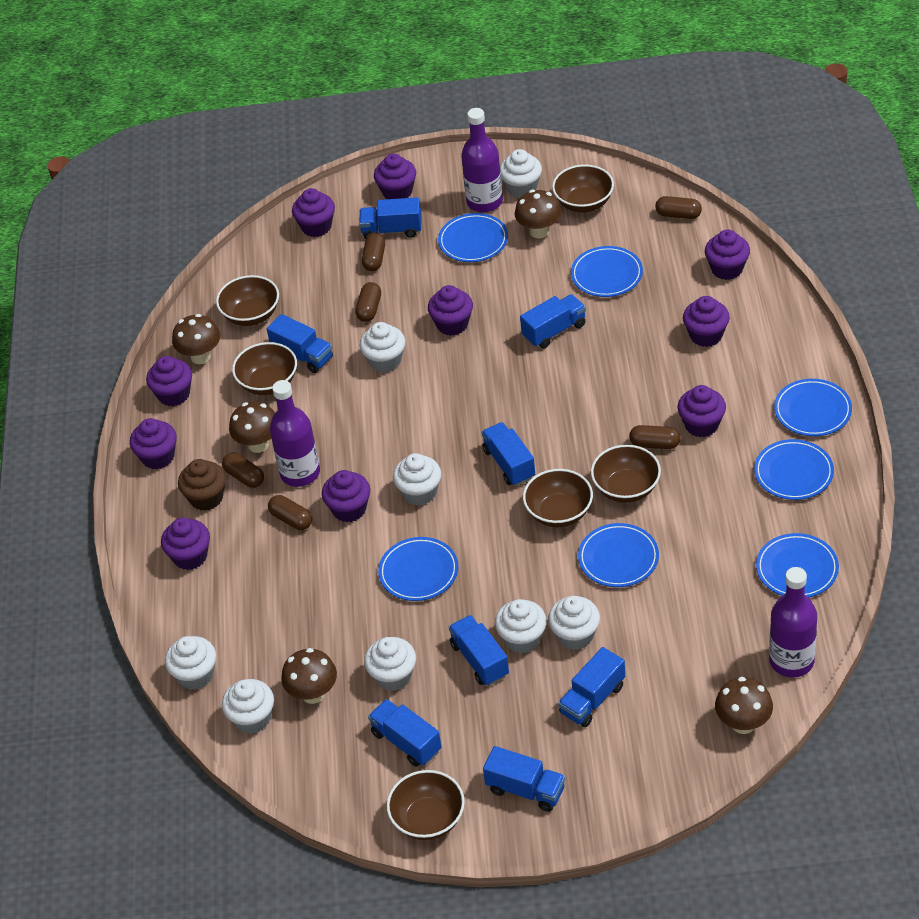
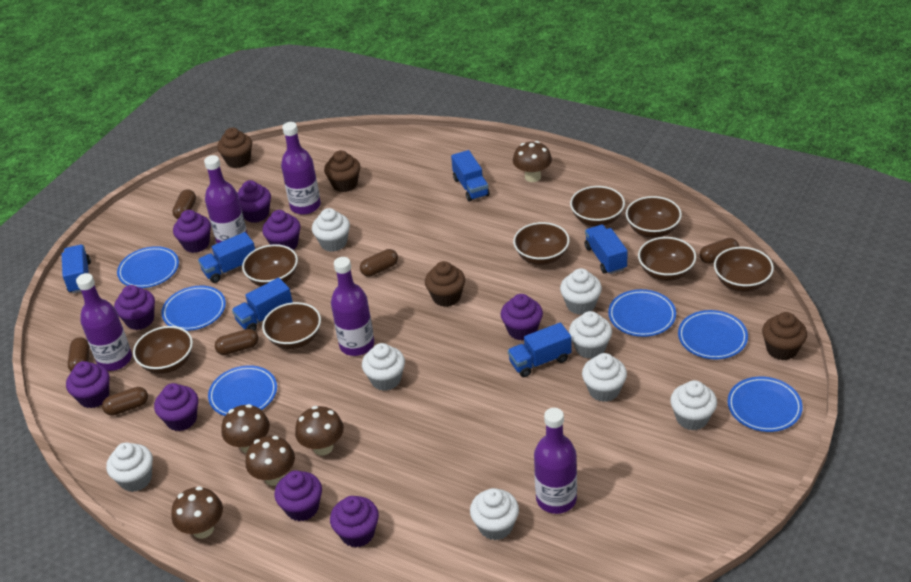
blue plate: 7 -> 6
blue truck: 8 -> 6
brown bowl: 6 -> 8
brown cupcake: 1 -> 4
purple bottle: 3 -> 5
purple cupcake: 10 -> 9

